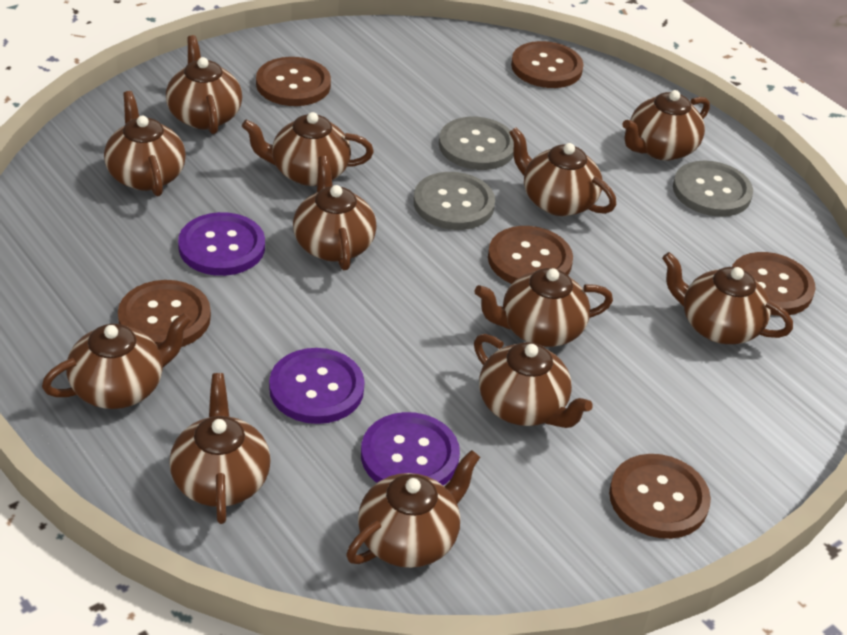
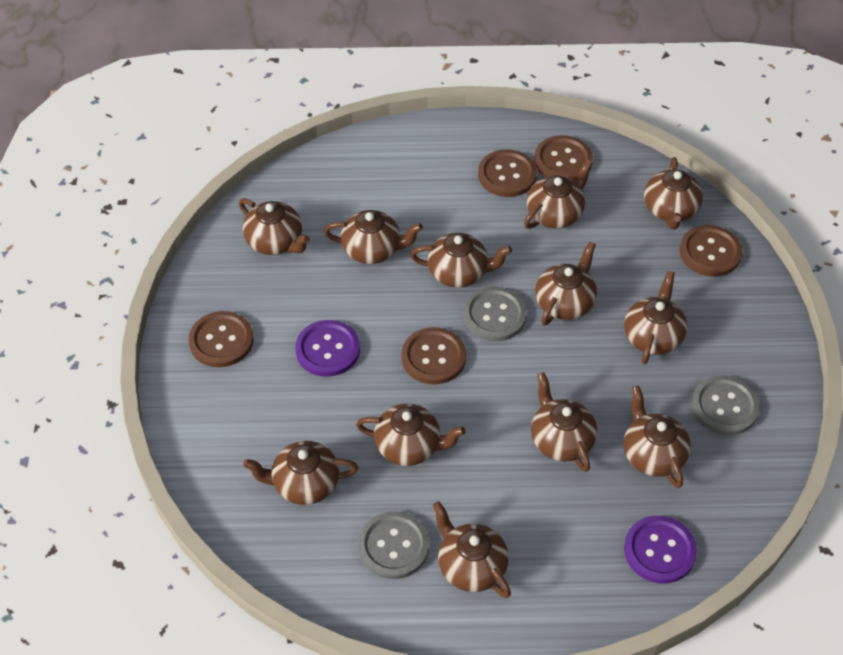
brown button: 6 -> 5
purple button: 3 -> 2

